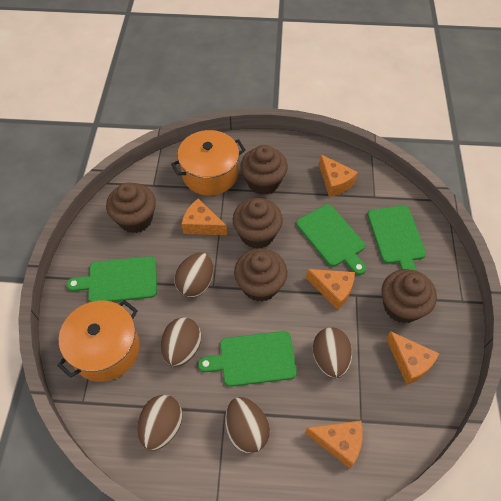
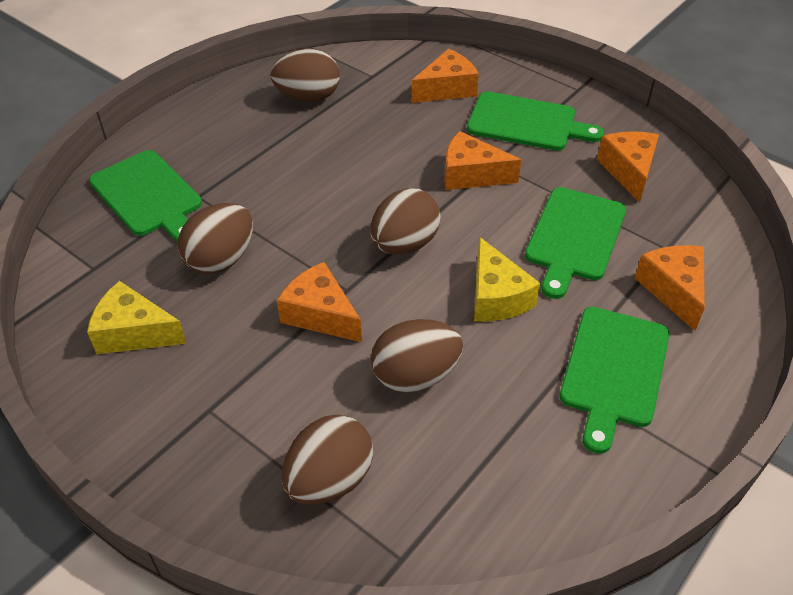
brown cupcake: 5 -> 0
orange pot: 2 -> 0
yellow cheese: 0 -> 2

